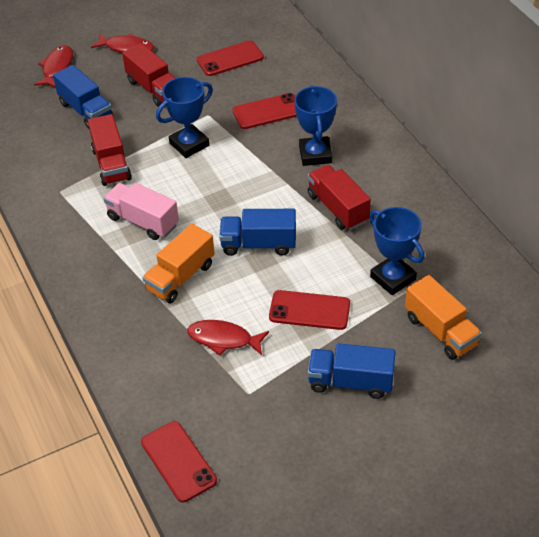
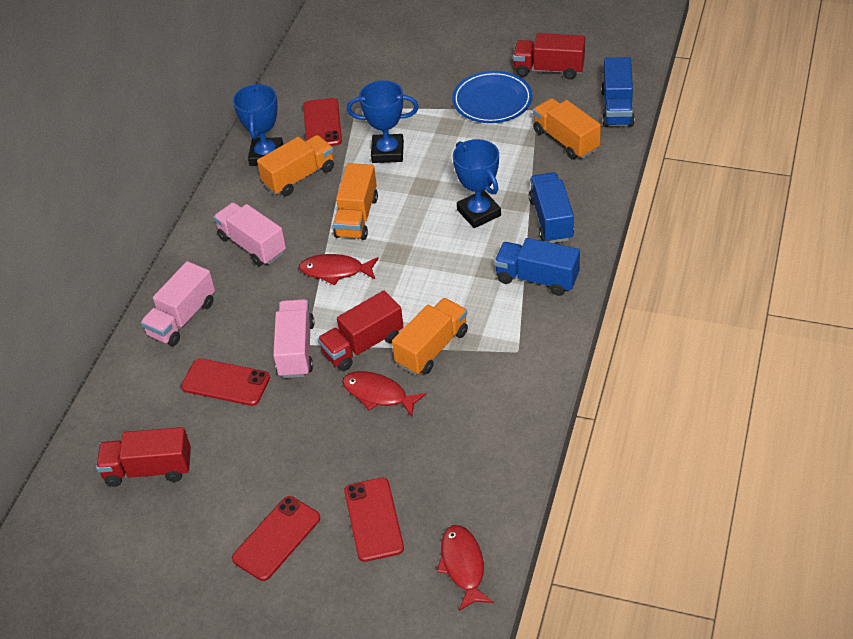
blue plate: 0 -> 1
orange truck: 2 -> 4
pink truck: 1 -> 3

